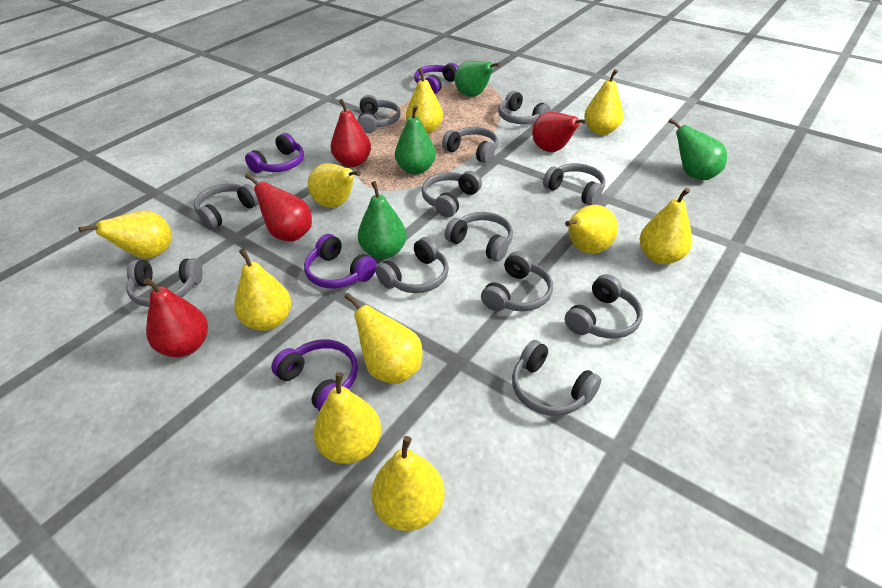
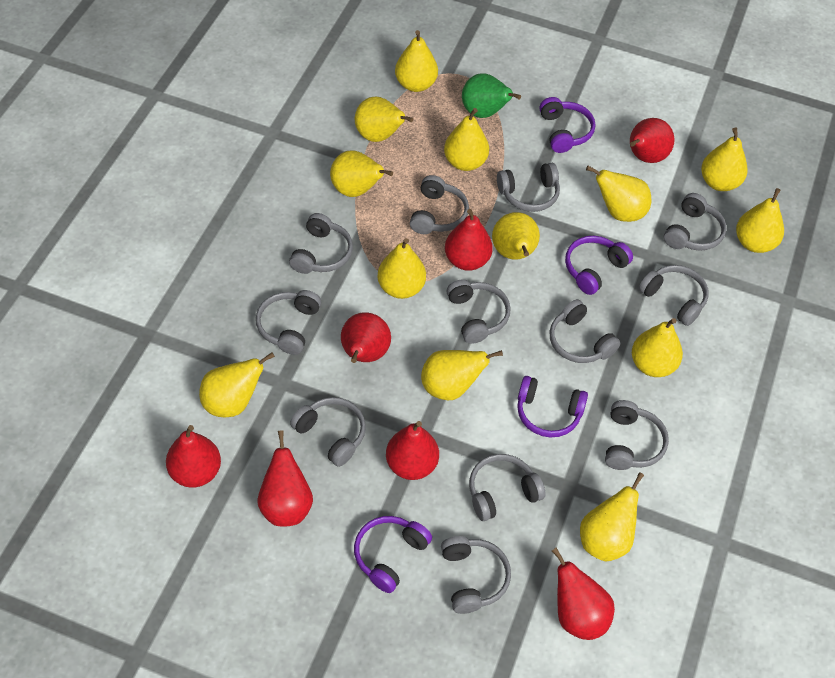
green pear: 4 -> 1
red pear: 4 -> 7
yellow pear: 10 -> 13

